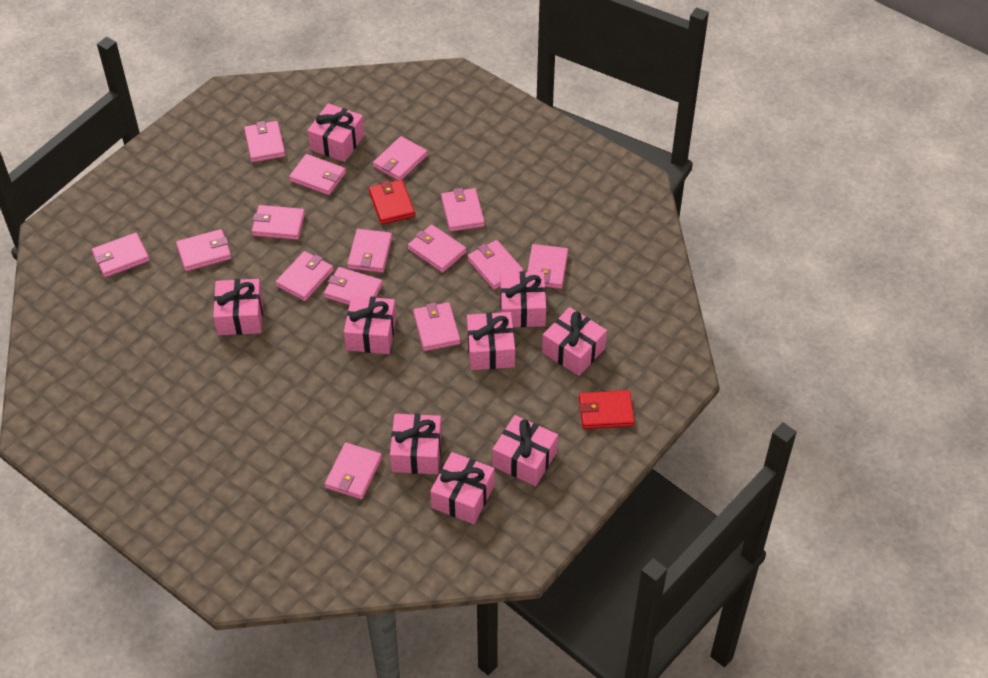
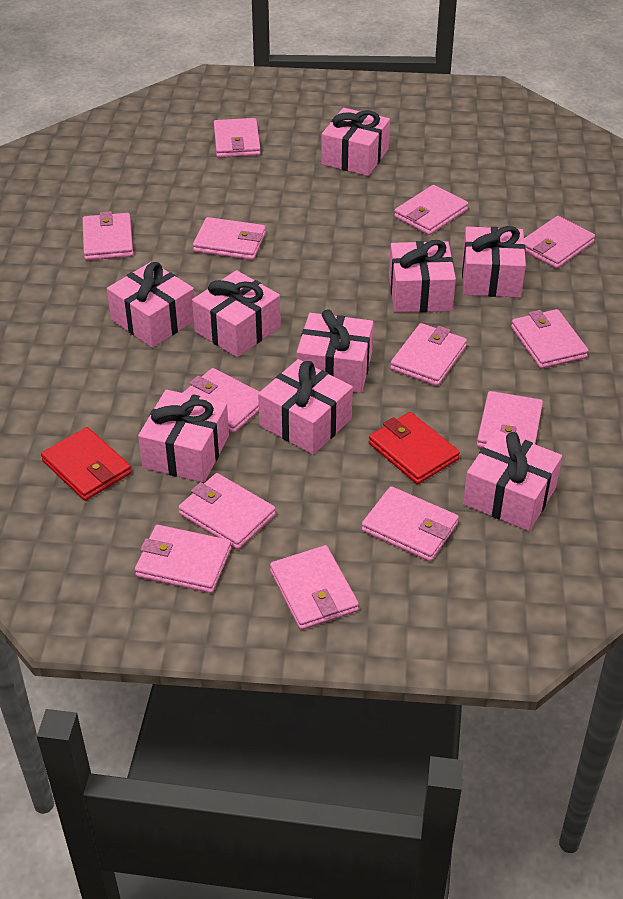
pink wallet: 15 -> 13

